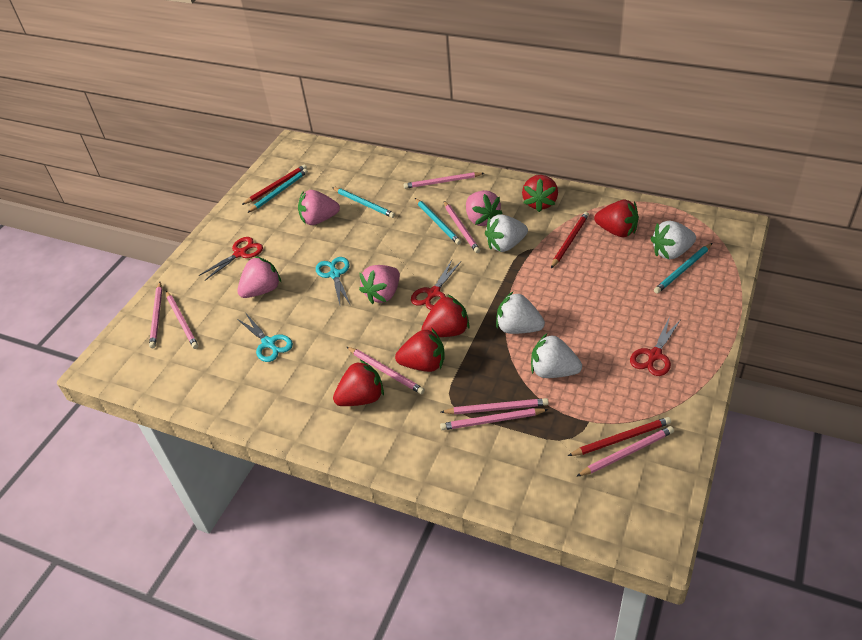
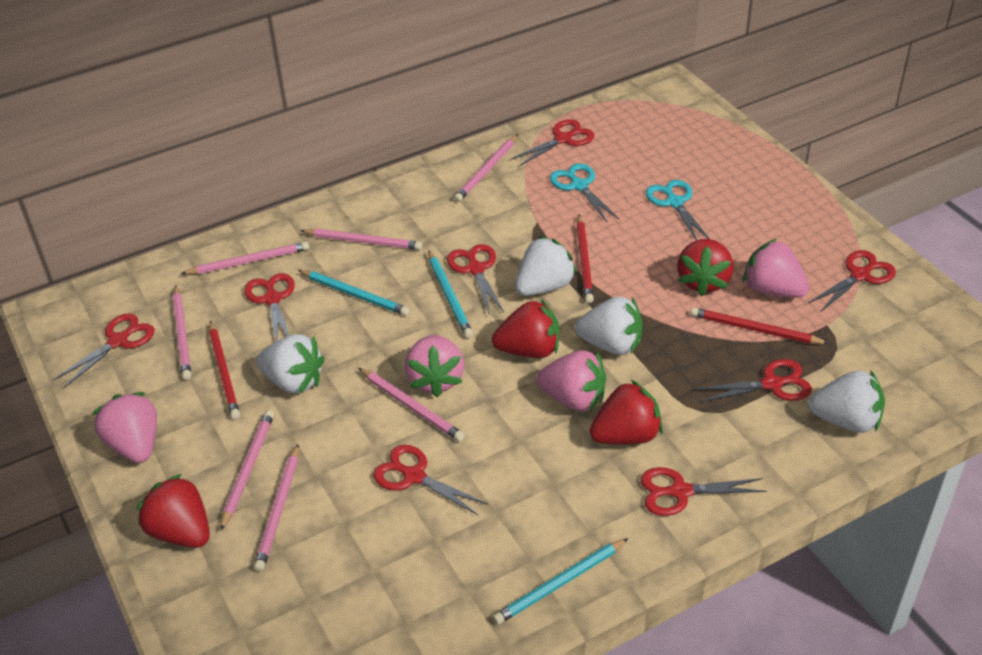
pink pencil: 8 -> 7
red scissors: 3 -> 8
red strawberry: 5 -> 4
turquoise pencil: 4 -> 3

